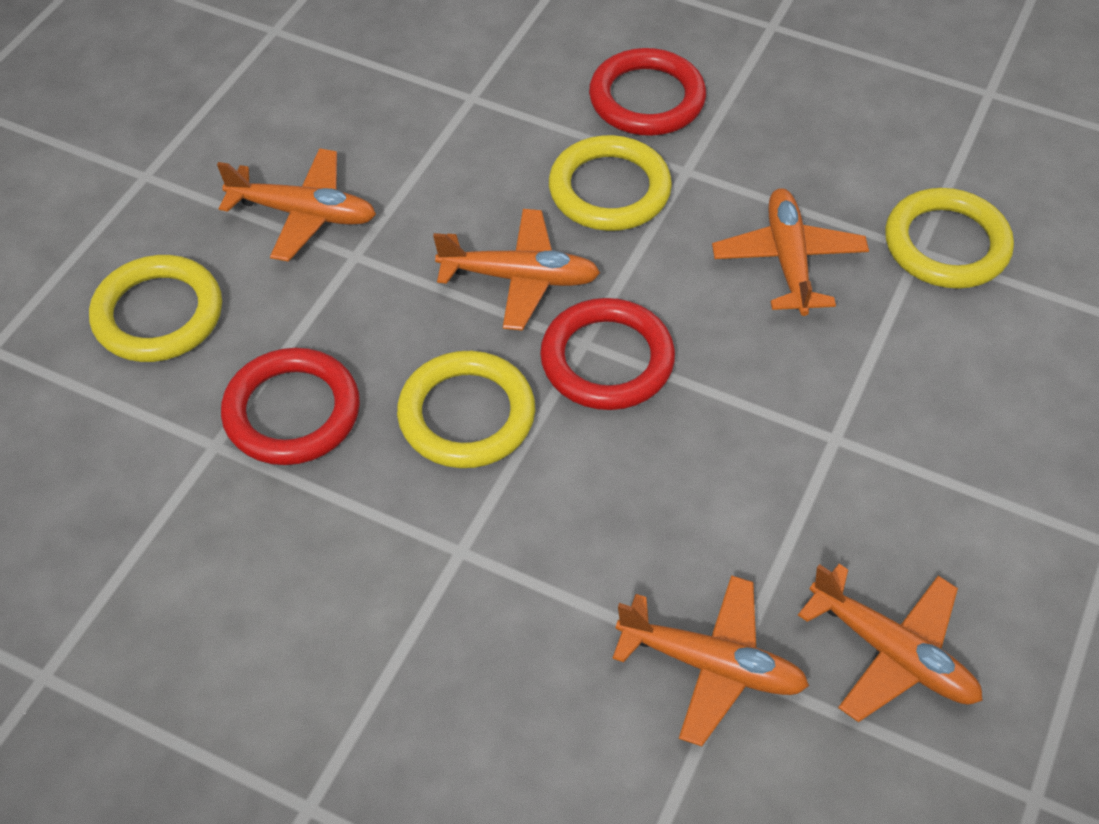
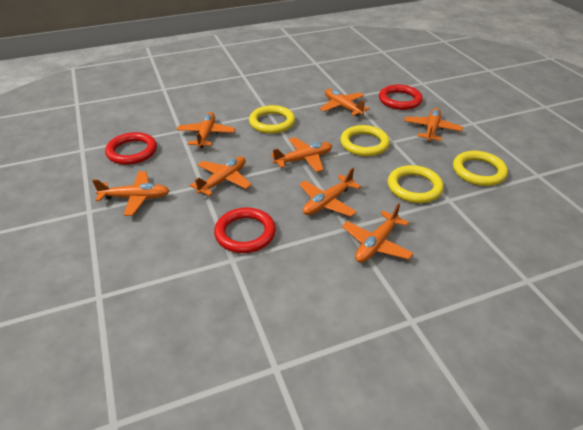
orange plane: 5 -> 8

